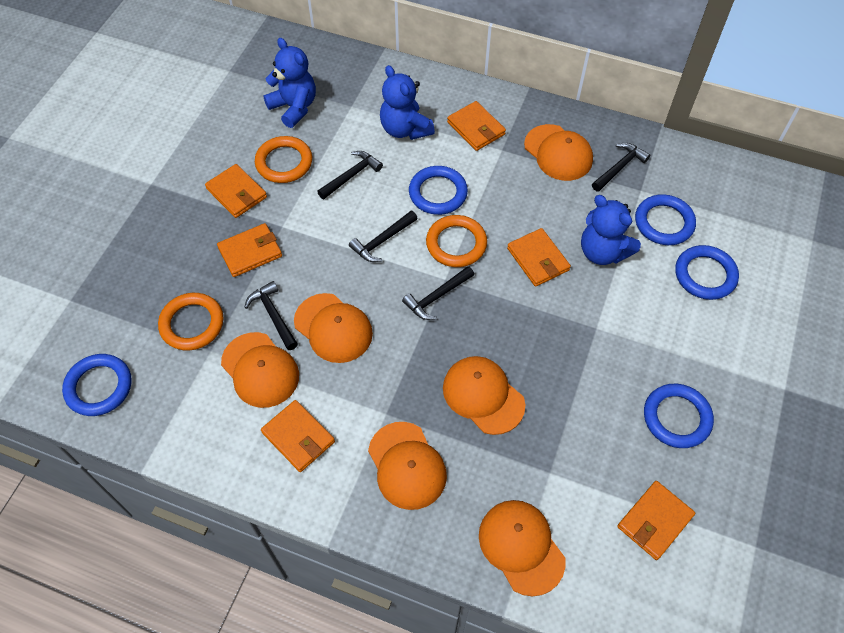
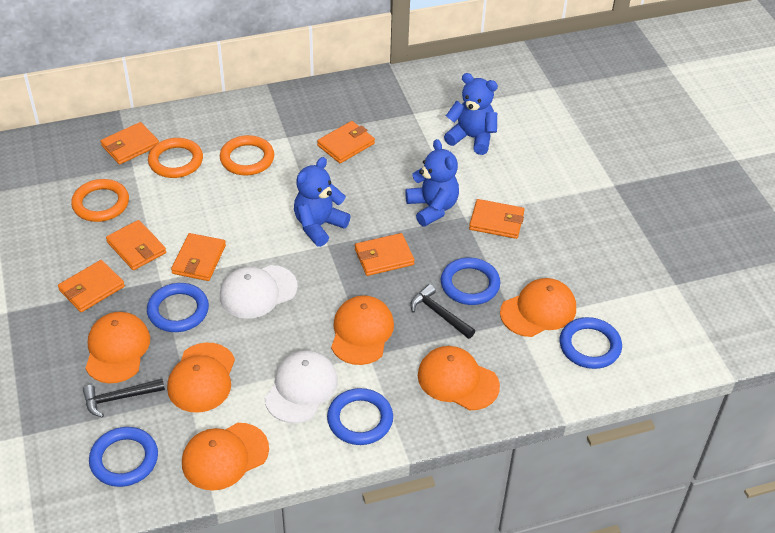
black hammer: 5 -> 2
orange wallet: 6 -> 7
white cap: 0 -> 2

